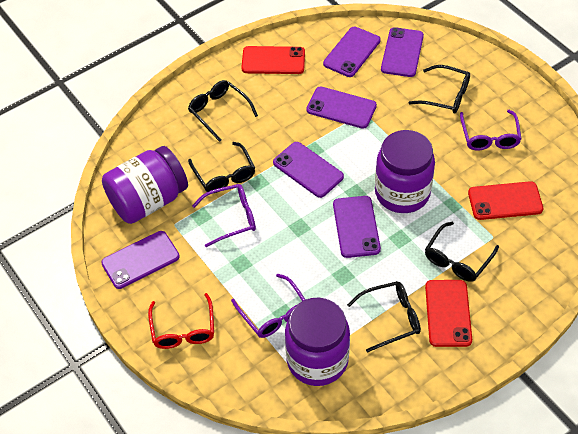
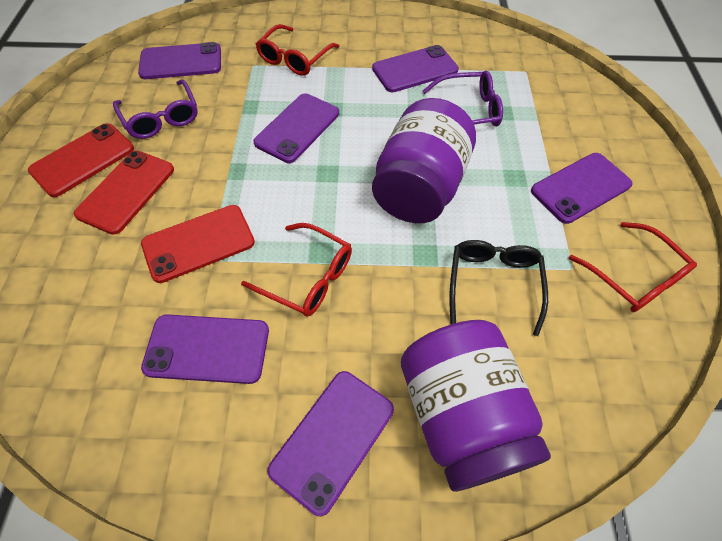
black glasses: 5 -> 1
purple glasses: 3 -> 2
purple jar: 3 -> 2
red glasses: 1 -> 3

